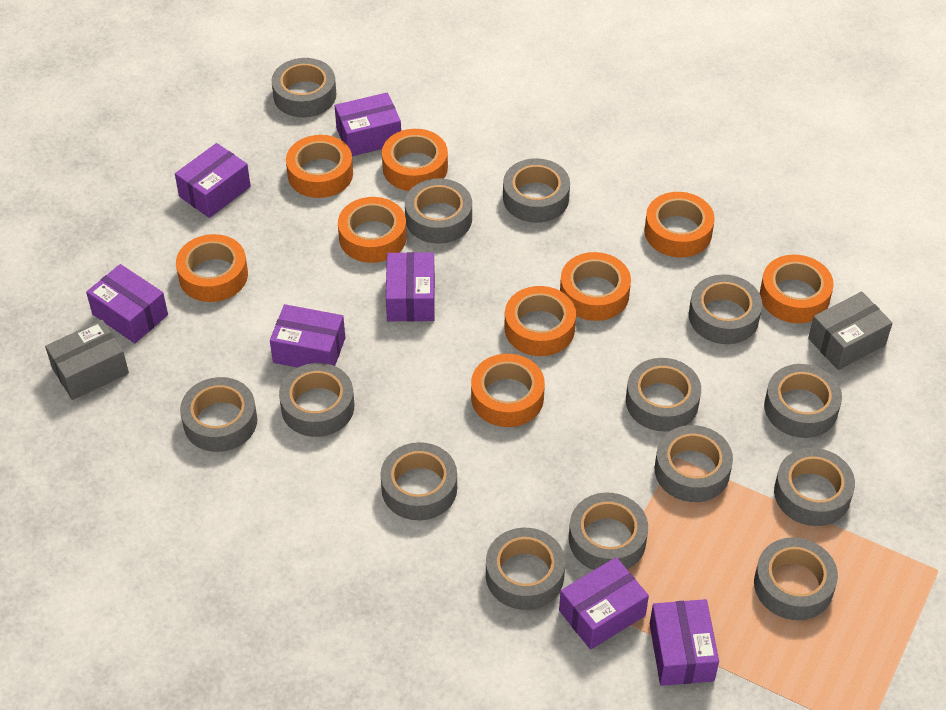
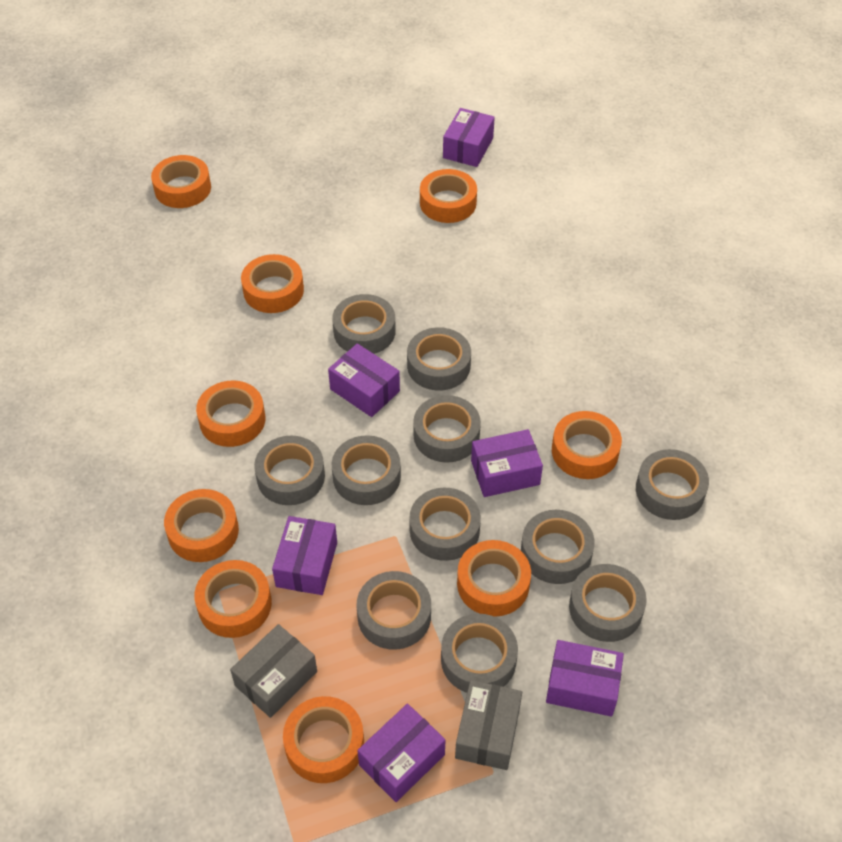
grey tape: 14 -> 11
purple box: 7 -> 6

